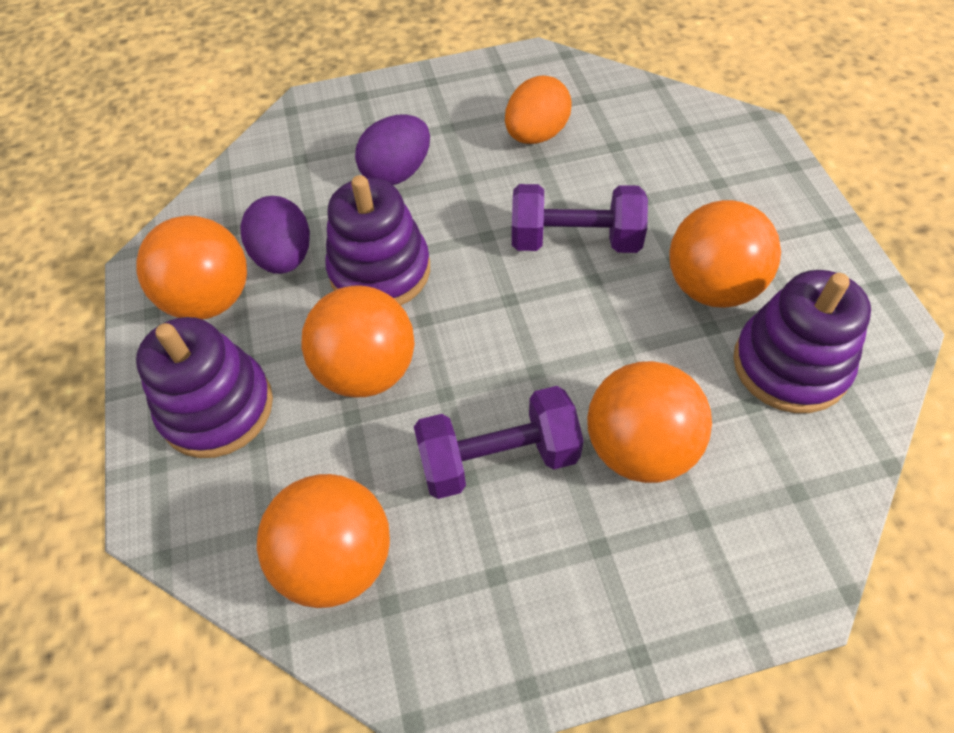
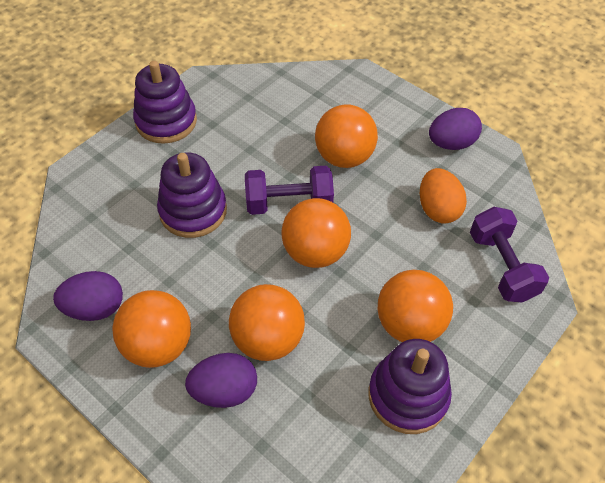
purple egg: 2 -> 3

